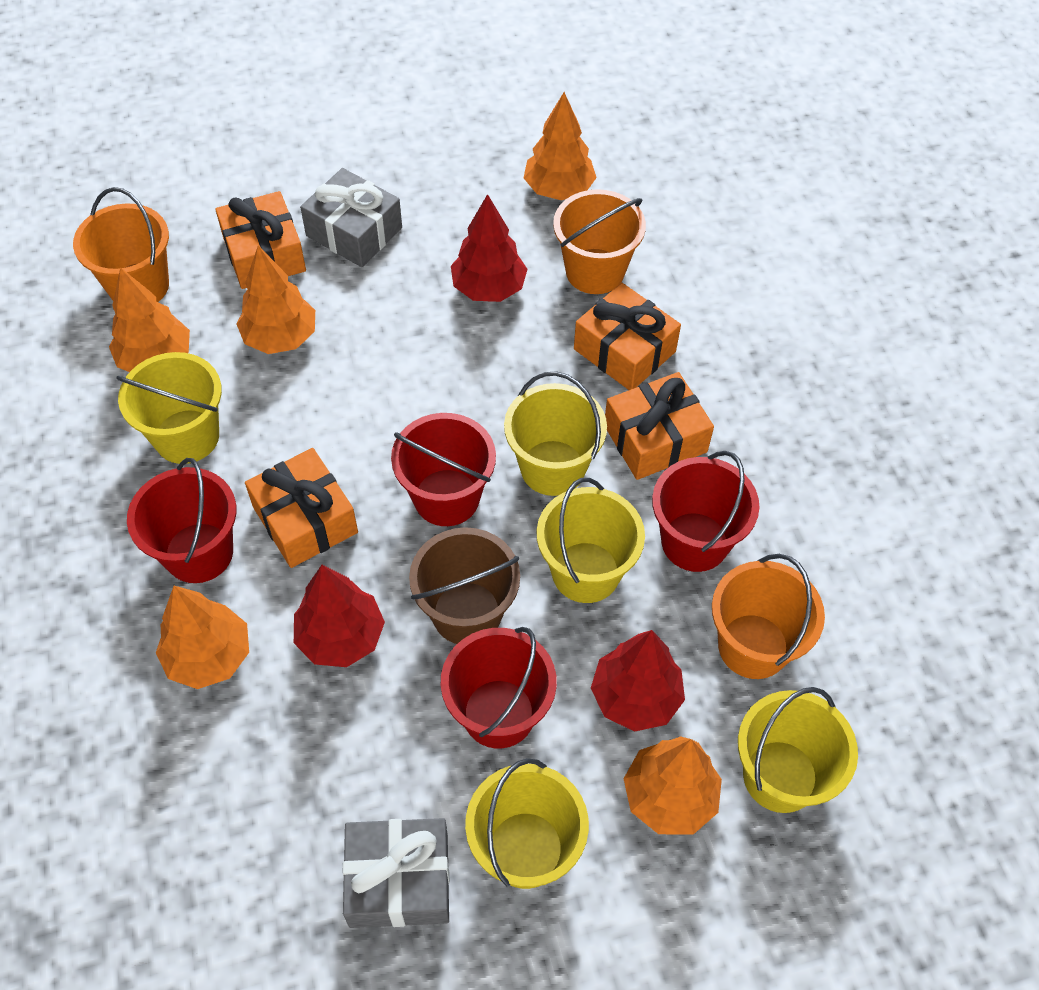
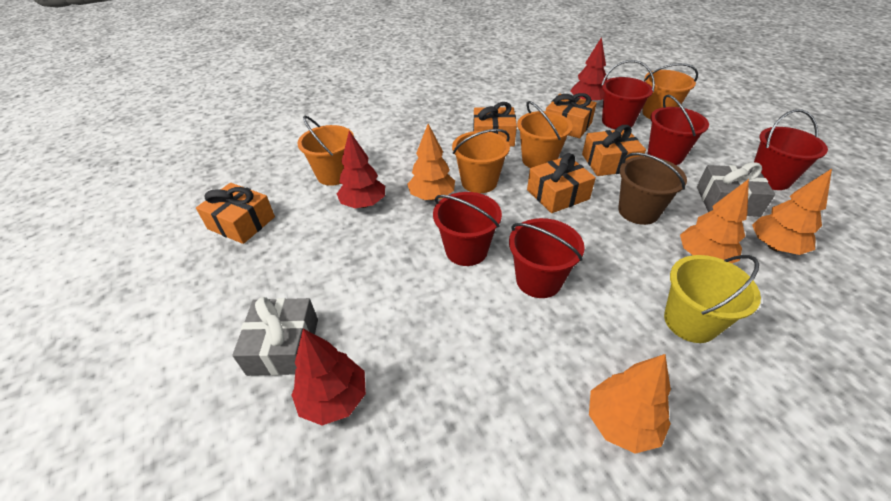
orange bucket: 3 -> 4
orange gift: 4 -> 5
orange tree: 5 -> 4
red bucket: 4 -> 5
yellow bucket: 5 -> 1

